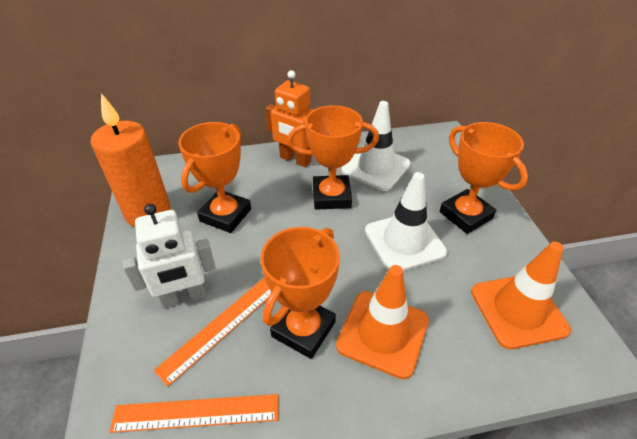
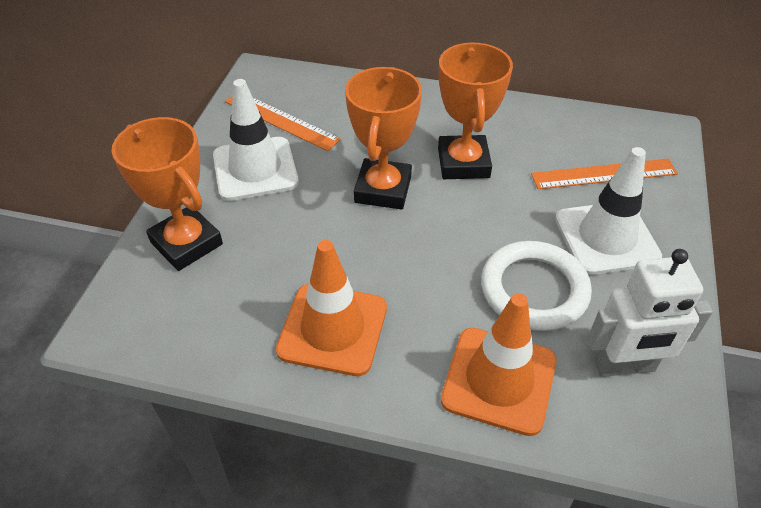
orange candle: 1 -> 0
orange robot: 1 -> 0
orange trophy: 4 -> 3
white ring: 0 -> 1

